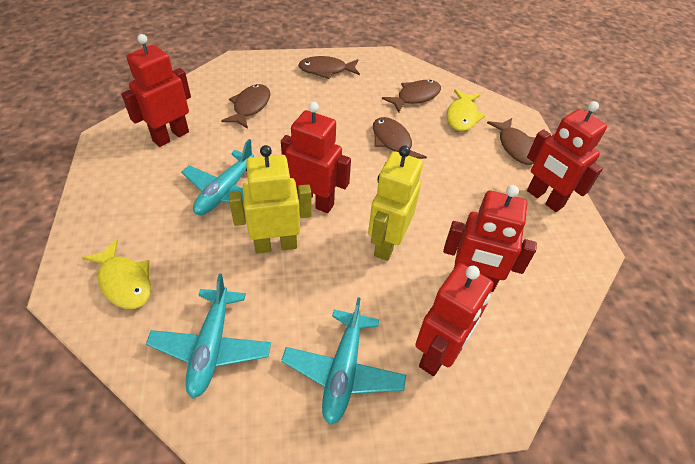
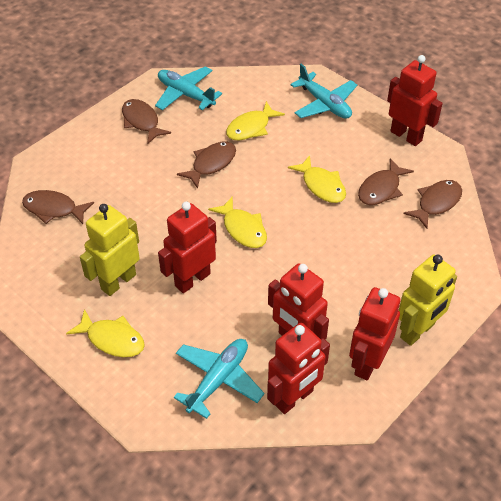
yellow fish: 2 -> 4

